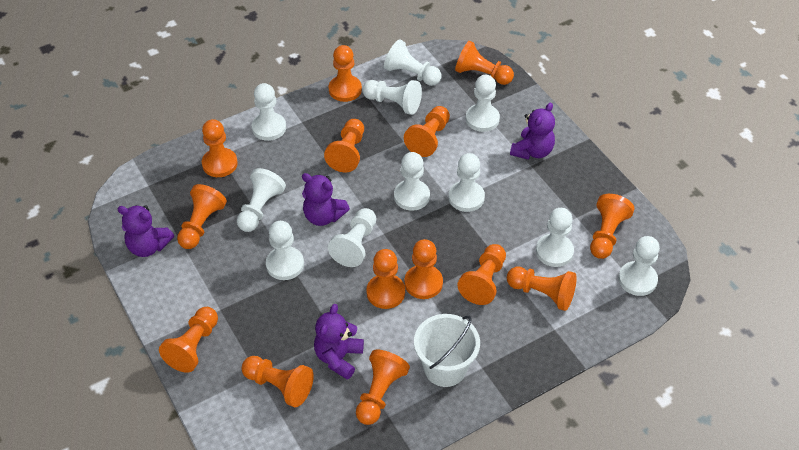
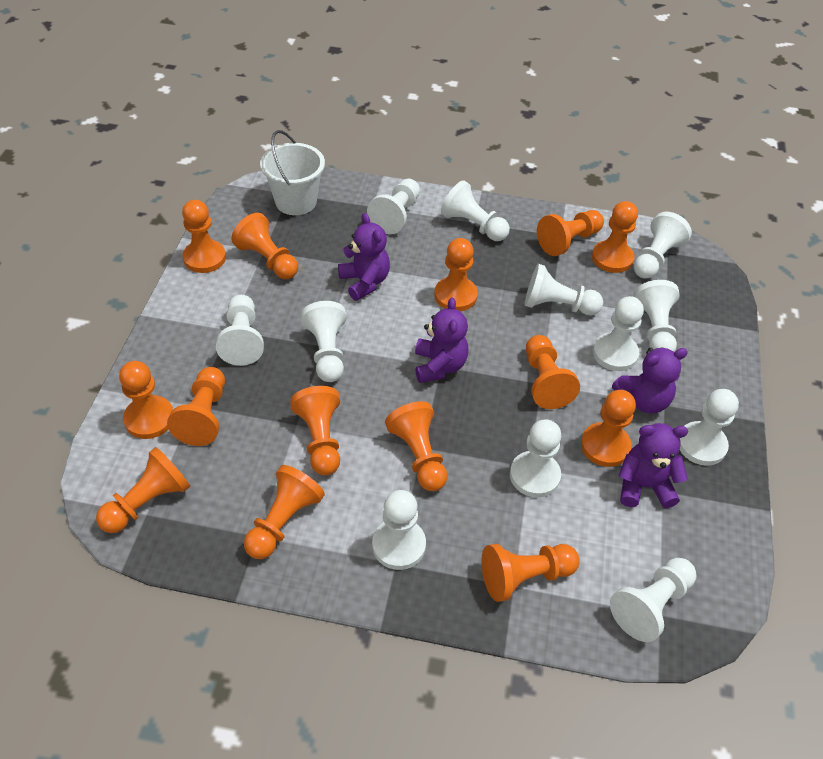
white pawn: 11 -> 12

